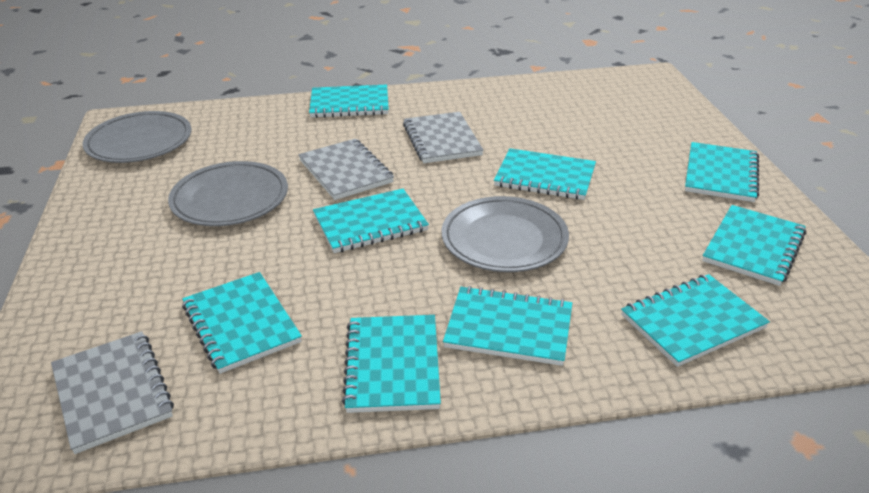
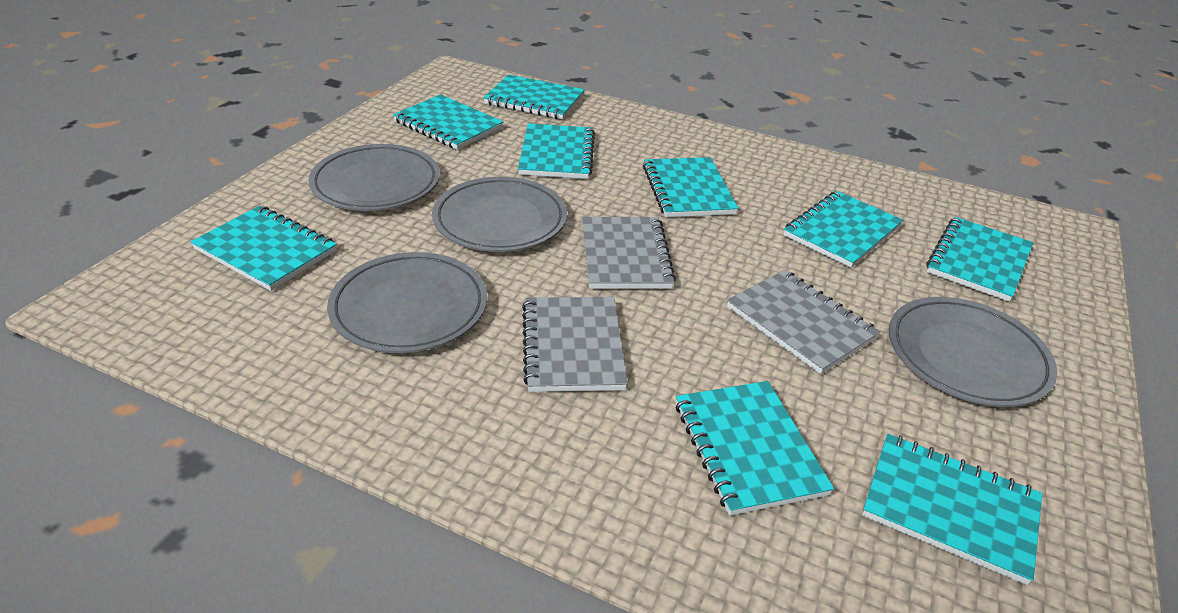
grey plate: 3 -> 4

